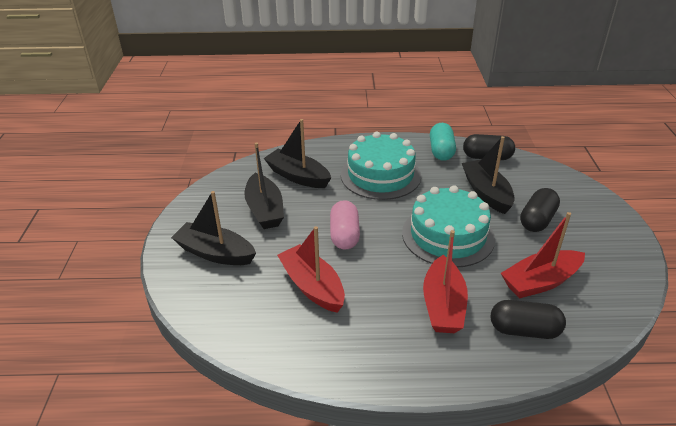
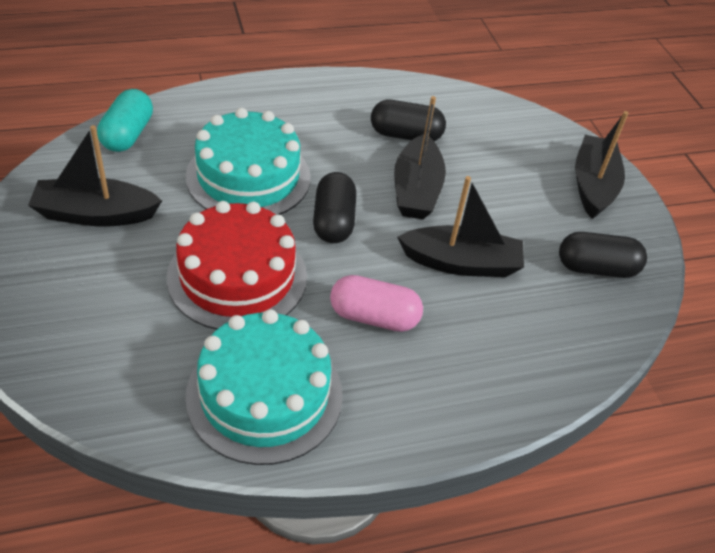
red boat: 3 -> 0
red cake: 0 -> 1

